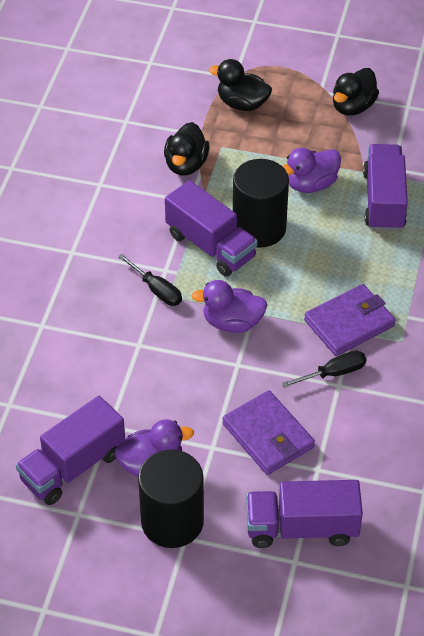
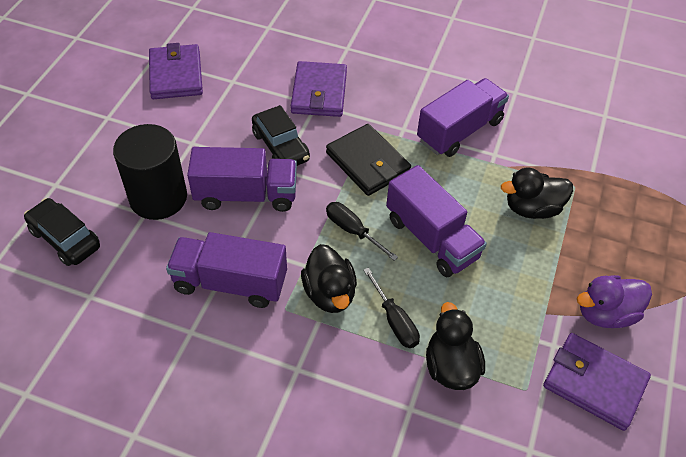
black car: 0 -> 2
black cylinder: 2 -> 1
black wallet: 0 -> 1
purple duck: 3 -> 1
purple wallet: 2 -> 3

